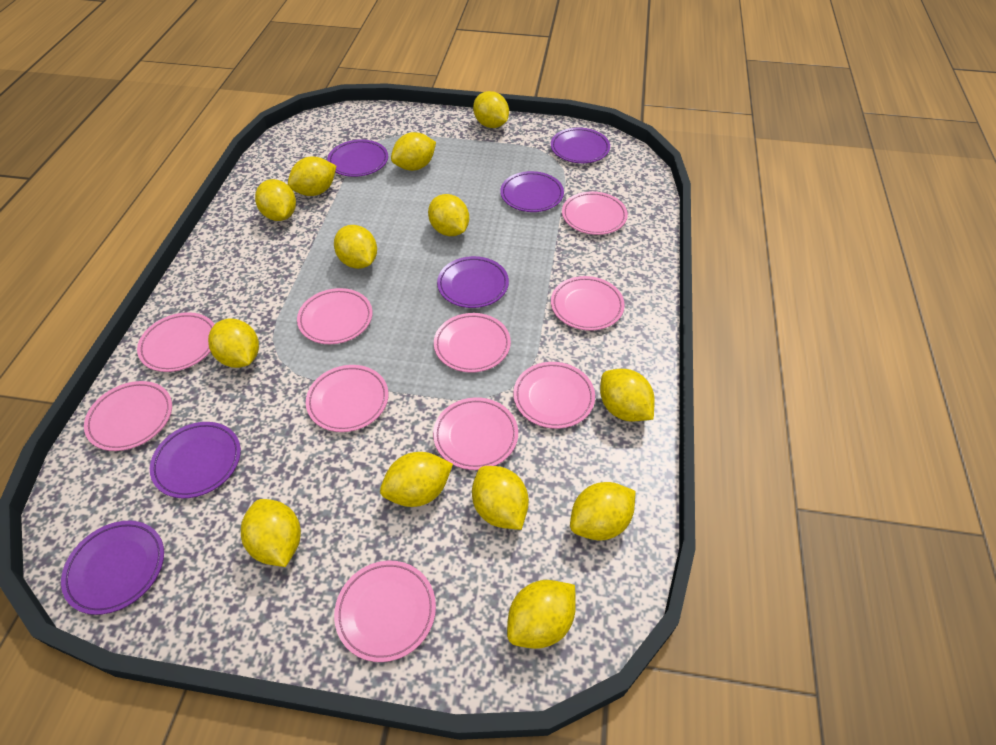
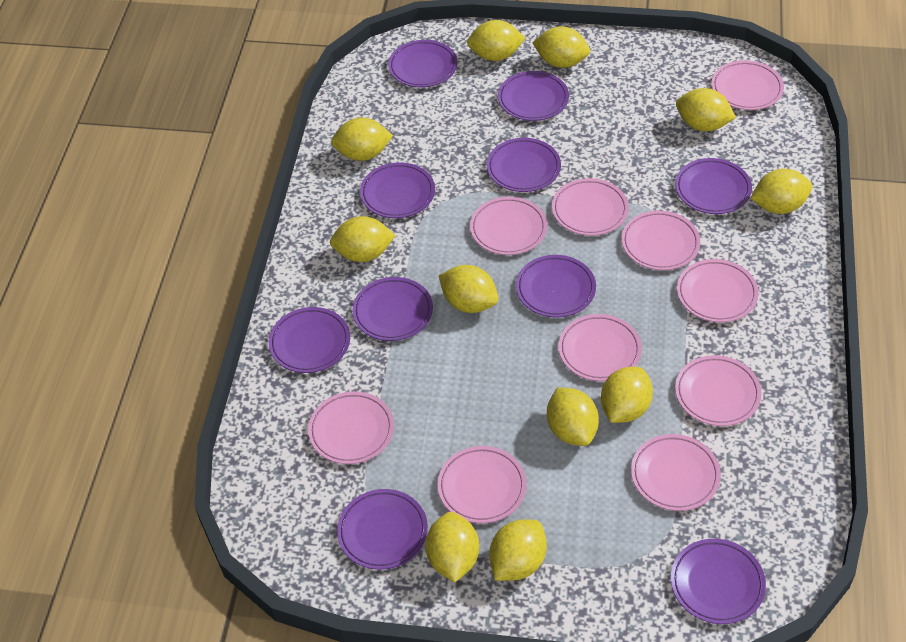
purple plate: 6 -> 10
yellow lemon: 13 -> 11

